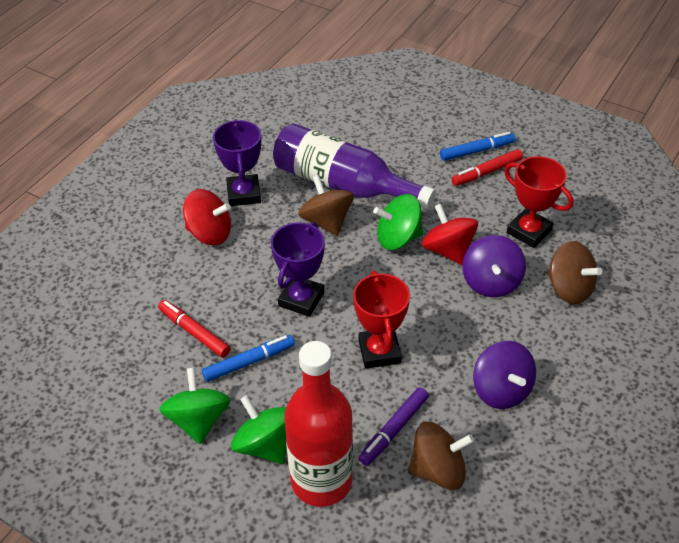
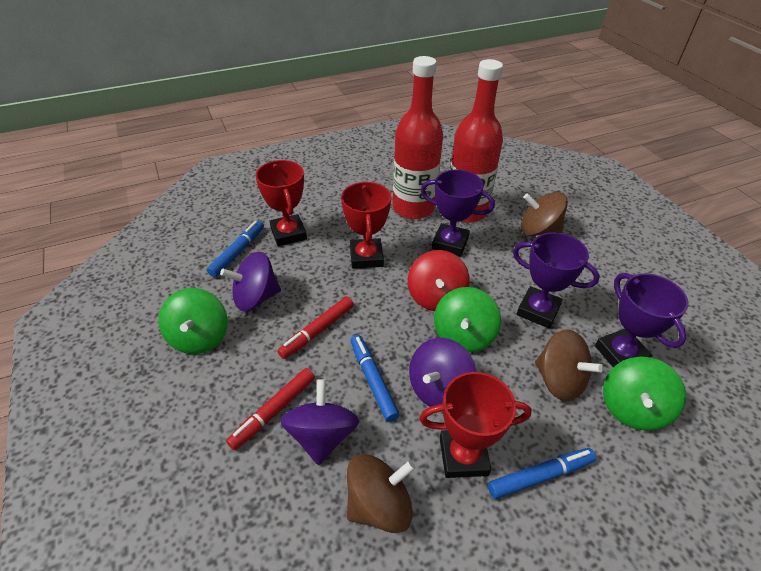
blue marker: 2 -> 3
purple bottle: 1 -> 0
purple marker: 1 -> 0
purple spinning top: 2 -> 3
purple trophy: 2 -> 3
red bottle: 1 -> 2
red spinning top: 2 -> 1
red trophy: 2 -> 3

